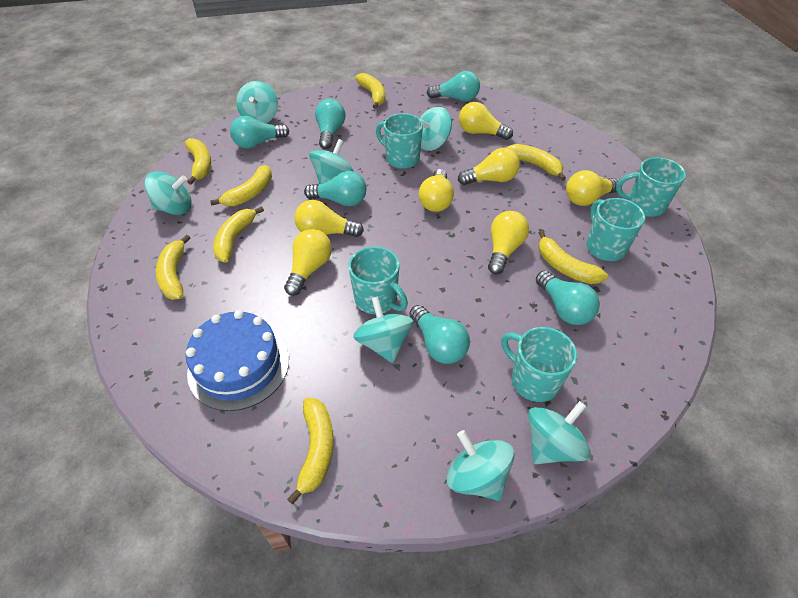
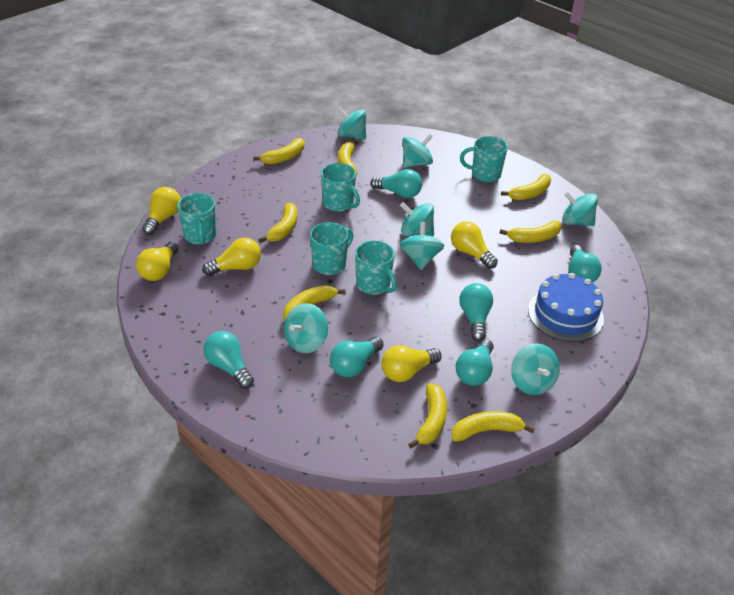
yellow light bulb: 7 -> 5

